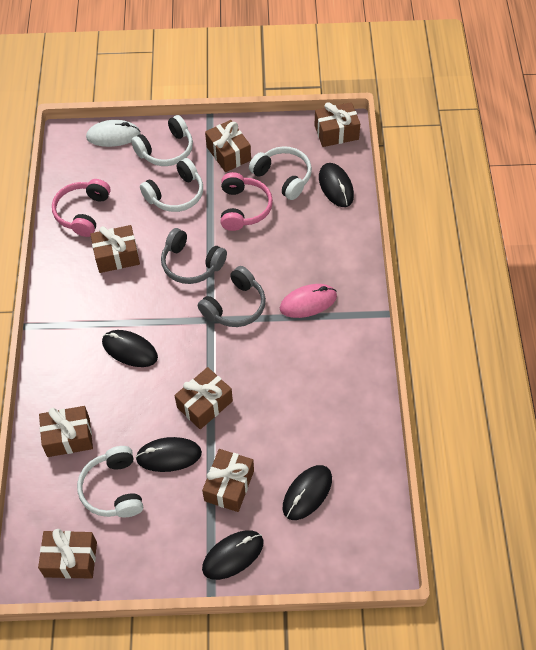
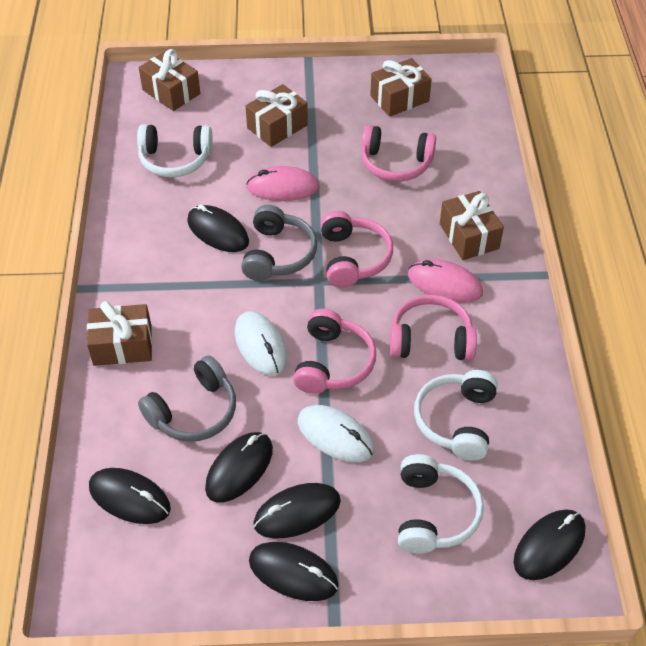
black mouse: 5 -> 6
brown gift: 7 -> 5
pink headphones: 2 -> 4
pink mouse: 1 -> 2
white headphones: 4 -> 3
white mouse: 1 -> 2

